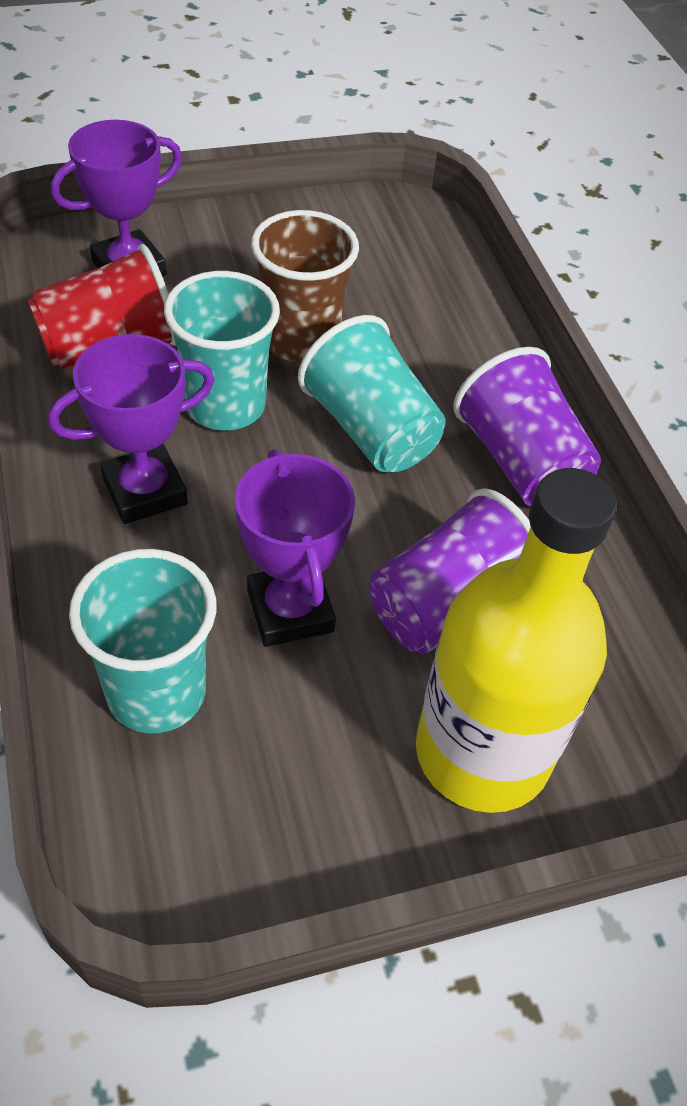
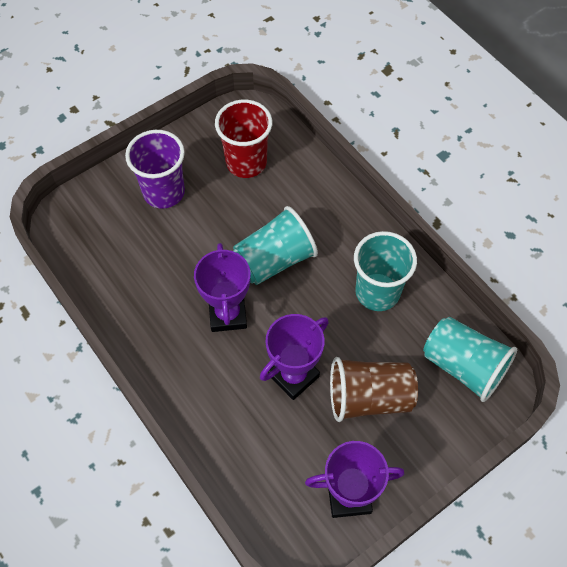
purple cup: 2 -> 1
yellow bottle: 1 -> 0

